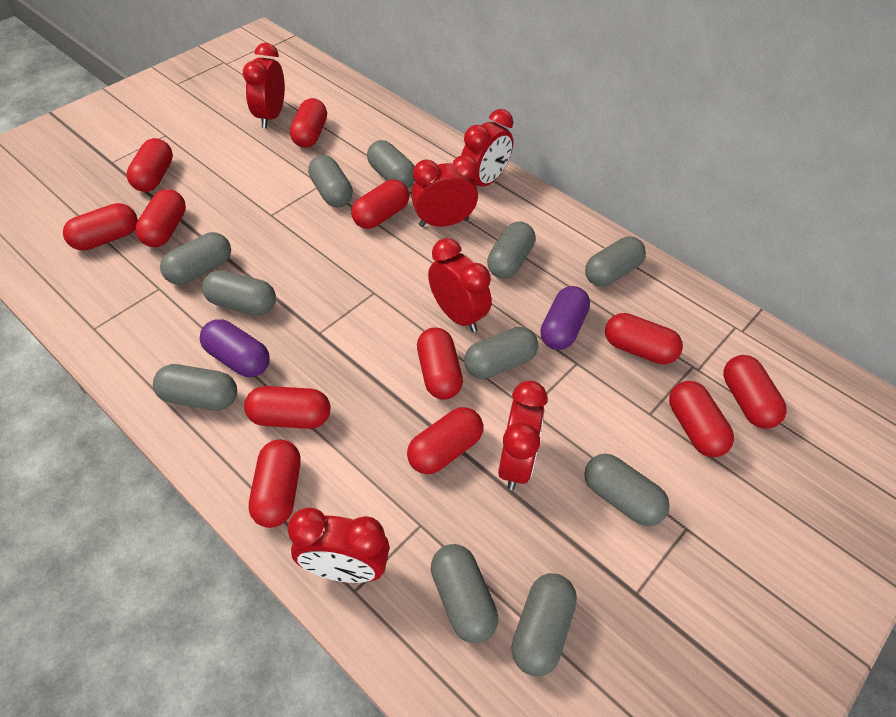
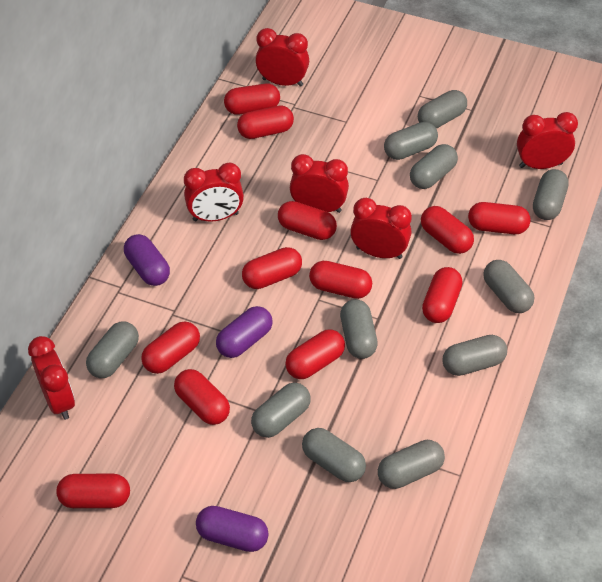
purple capsule: 2 -> 3

